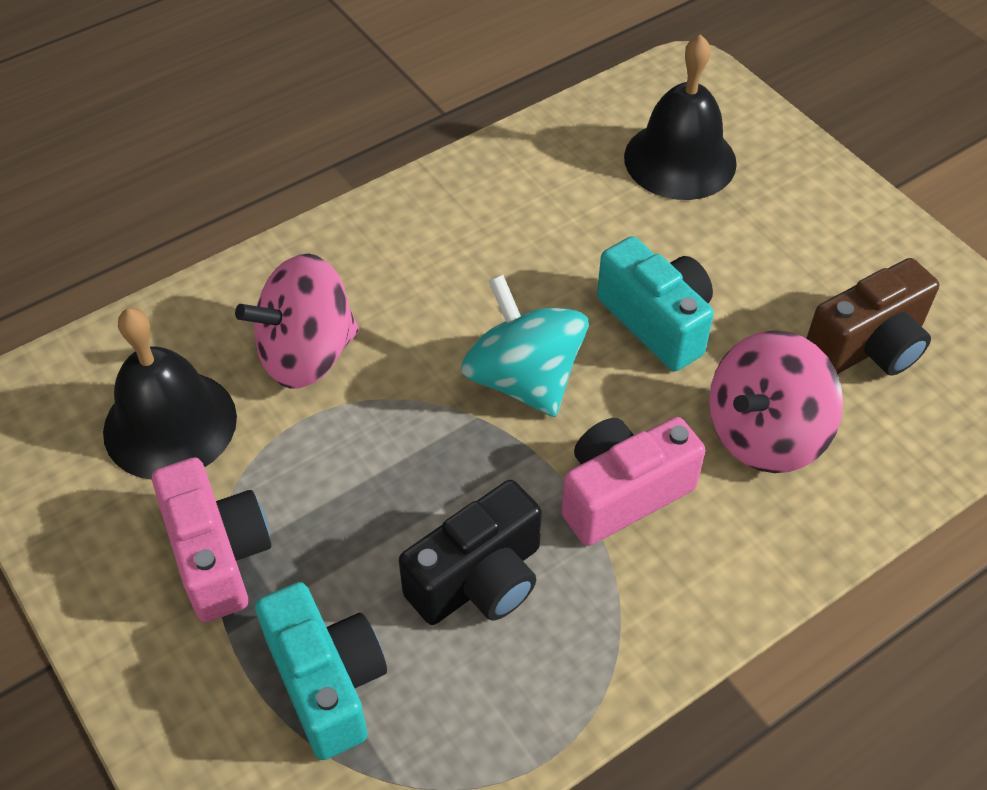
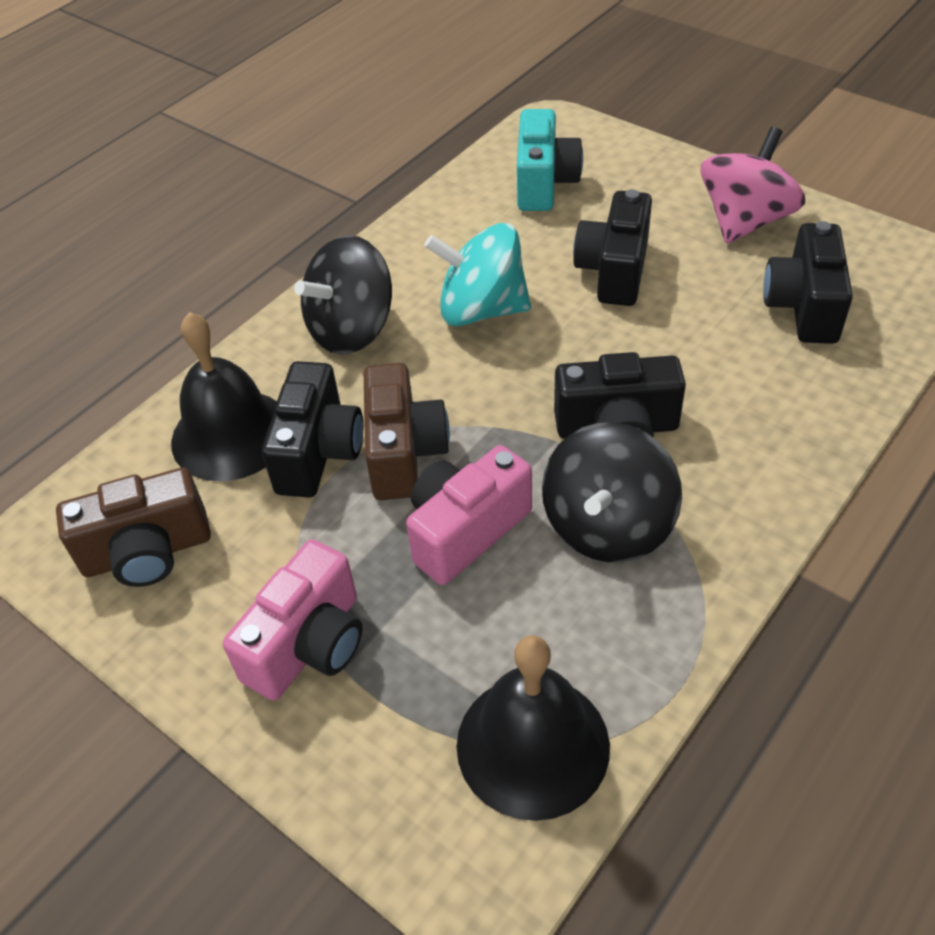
black camera: 1 -> 4
black spinning top: 0 -> 2
brown camera: 1 -> 2
pink spinning top: 2 -> 1
turquoise camera: 2 -> 1

